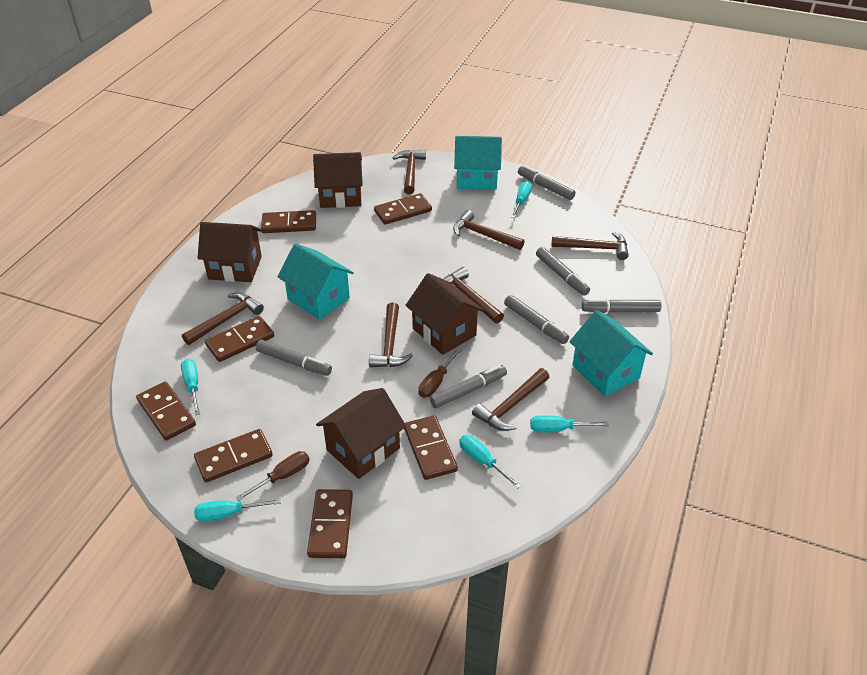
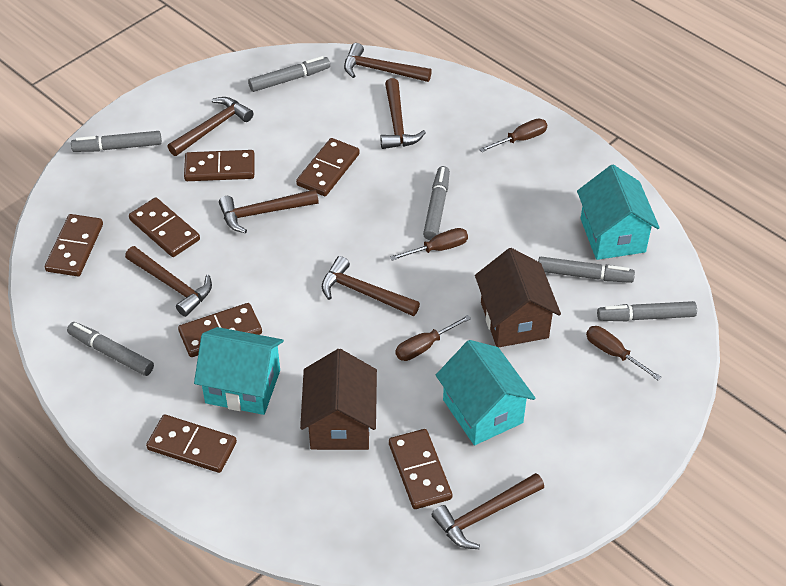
brown house: 4 -> 2
brown screwdriver: 2 -> 4
turquoise screwdriver: 5 -> 0

